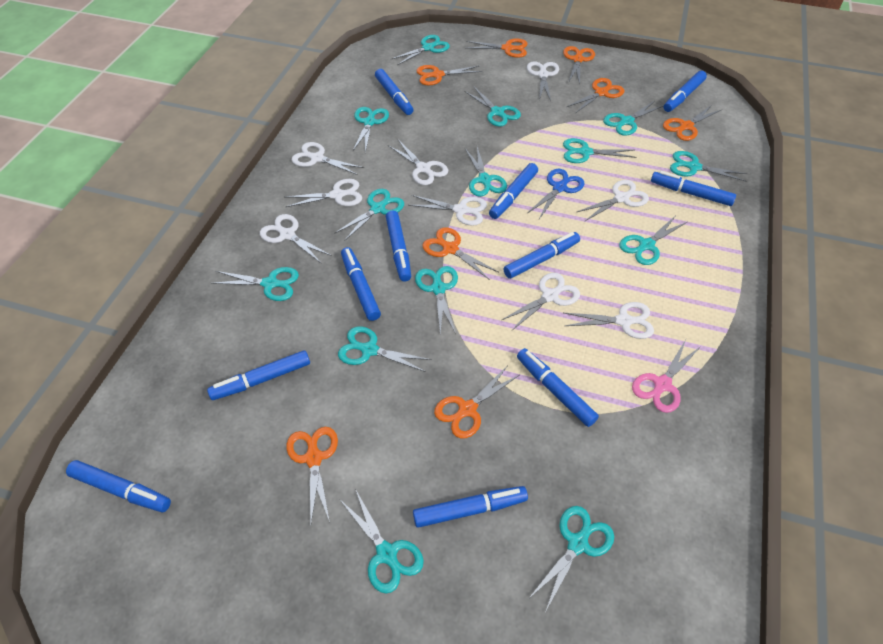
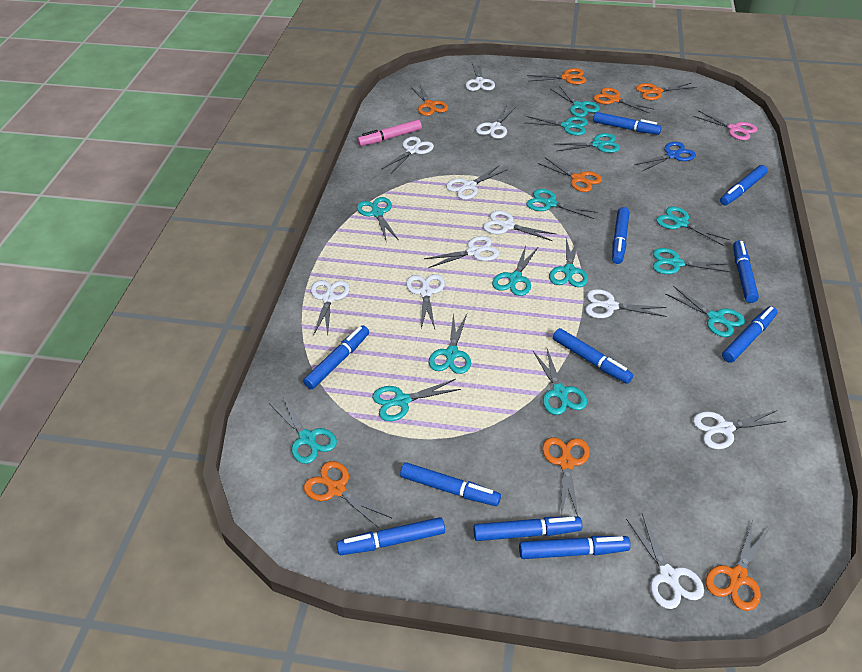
pink marker: 0 -> 1
white scissors: 9 -> 11

